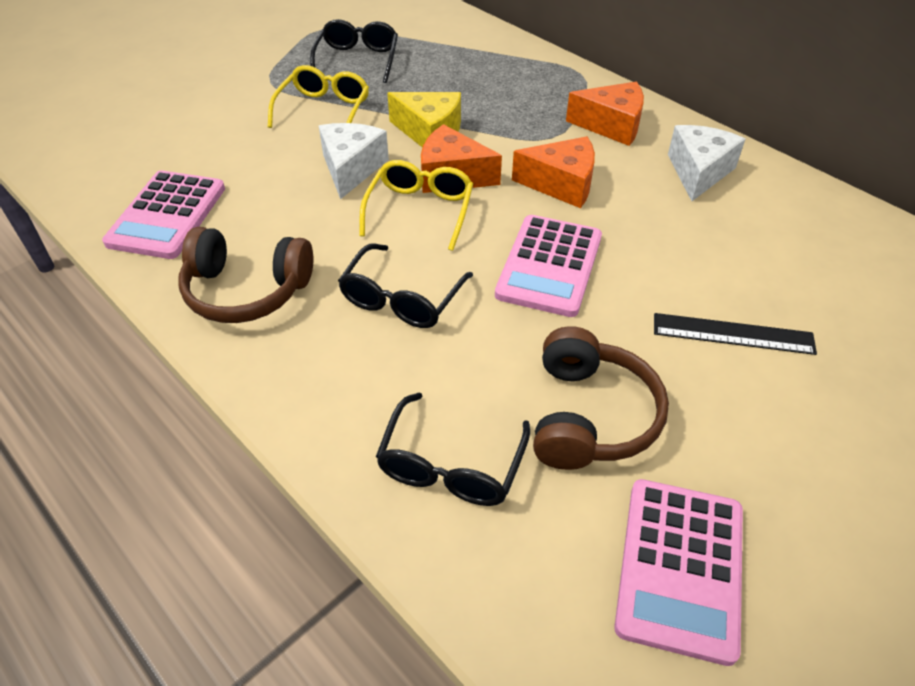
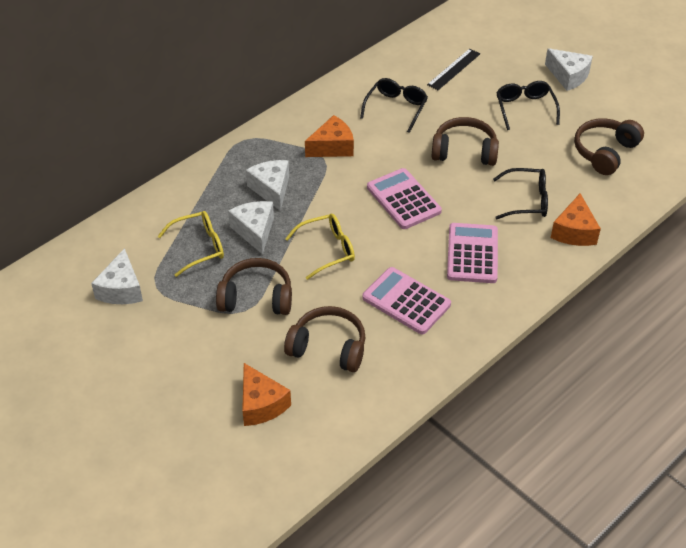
brown headphones: 2 -> 4
white cheese: 2 -> 4
yellow cheese: 1 -> 0

